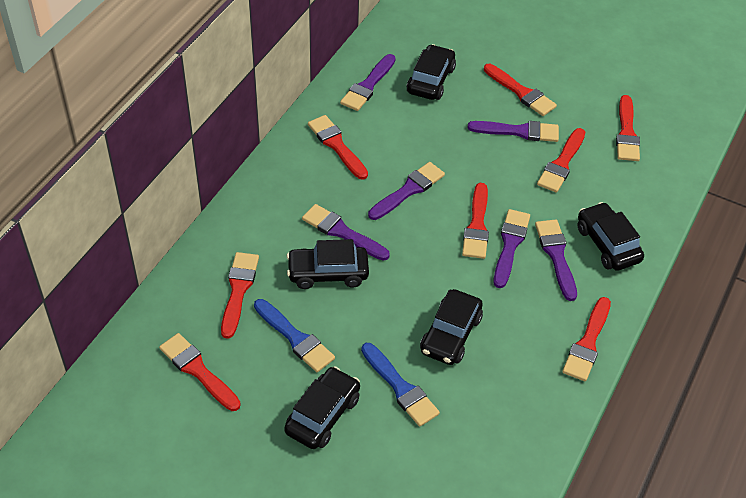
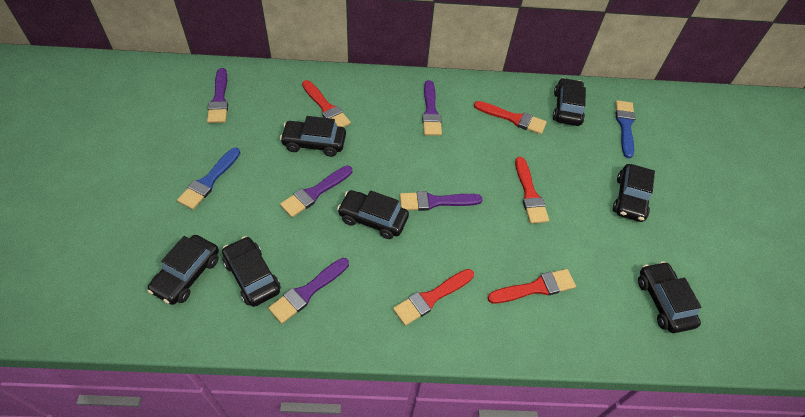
black car: 5 -> 7
purple brush: 6 -> 5
red brush: 8 -> 5

